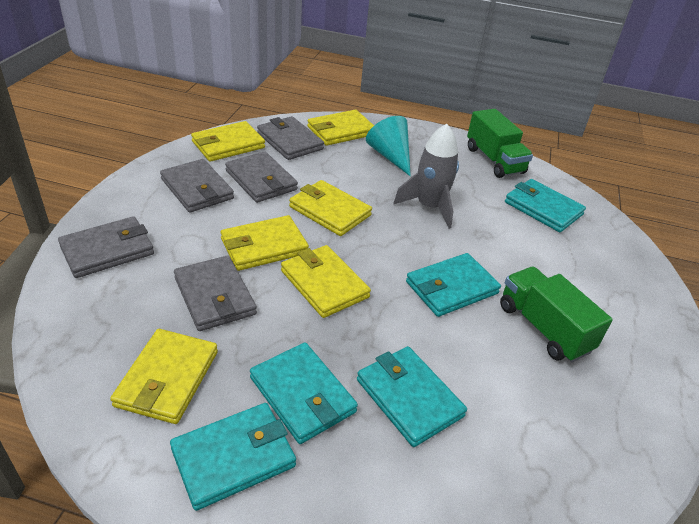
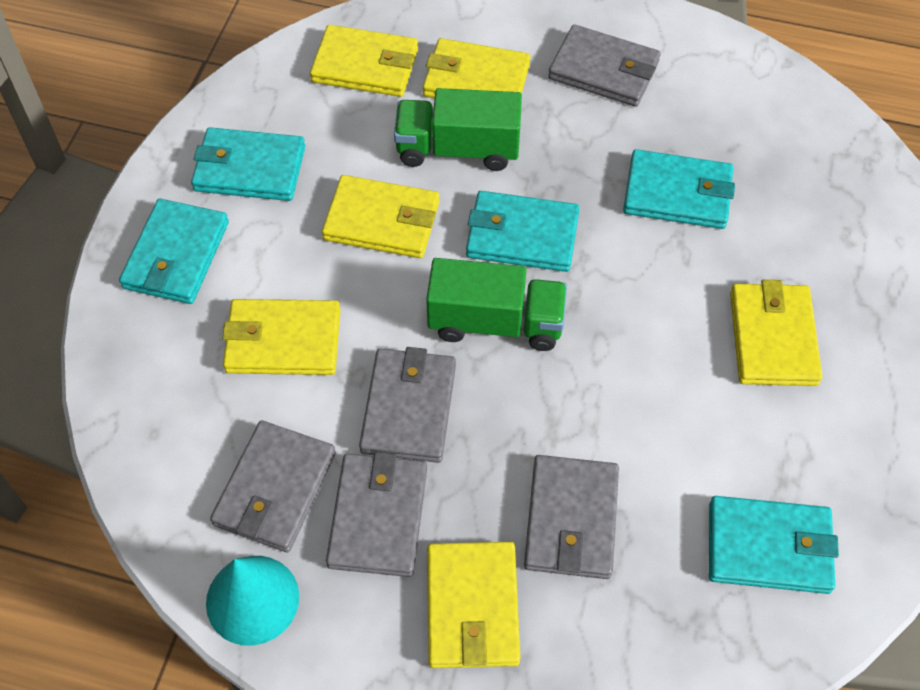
grey rocket: 1 -> 0

